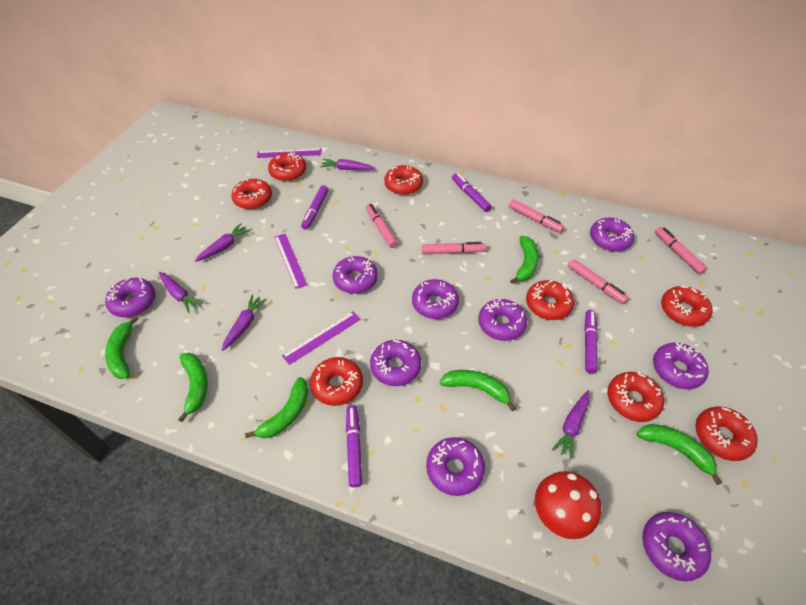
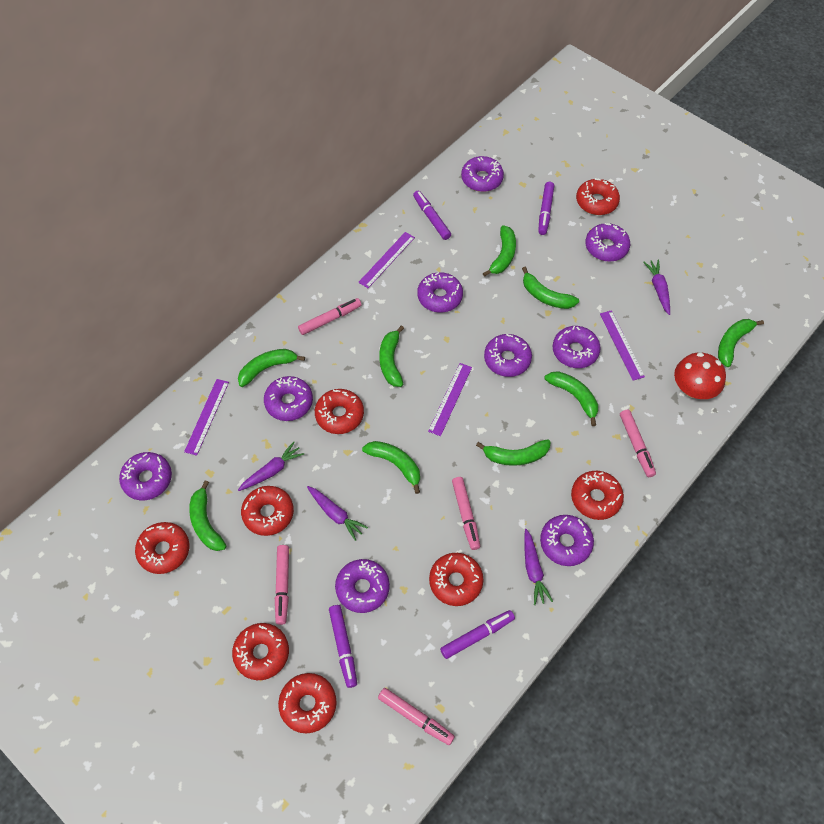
green banana: 6 -> 9
purple carrot: 5 -> 4
purple ruler: 3 -> 4

